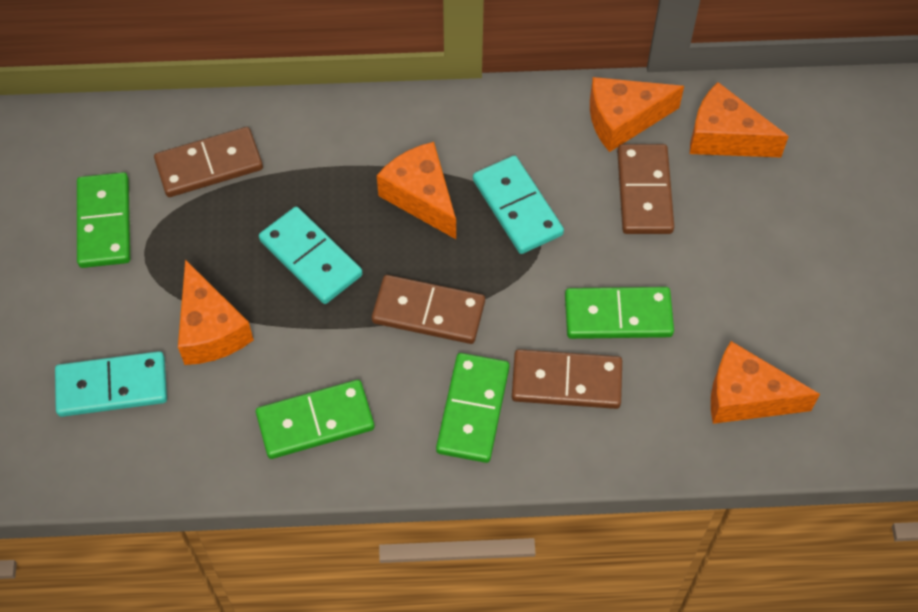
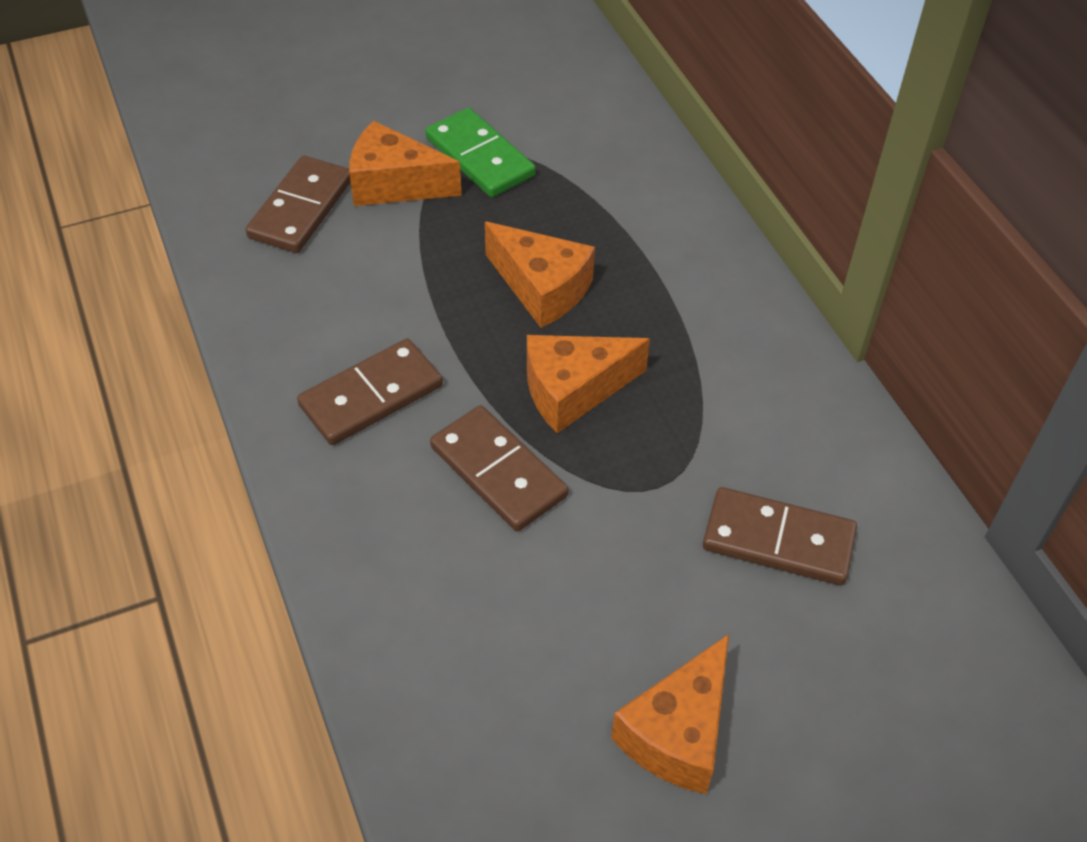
green domino: 4 -> 1
orange cheese: 5 -> 4
turquoise domino: 3 -> 0

